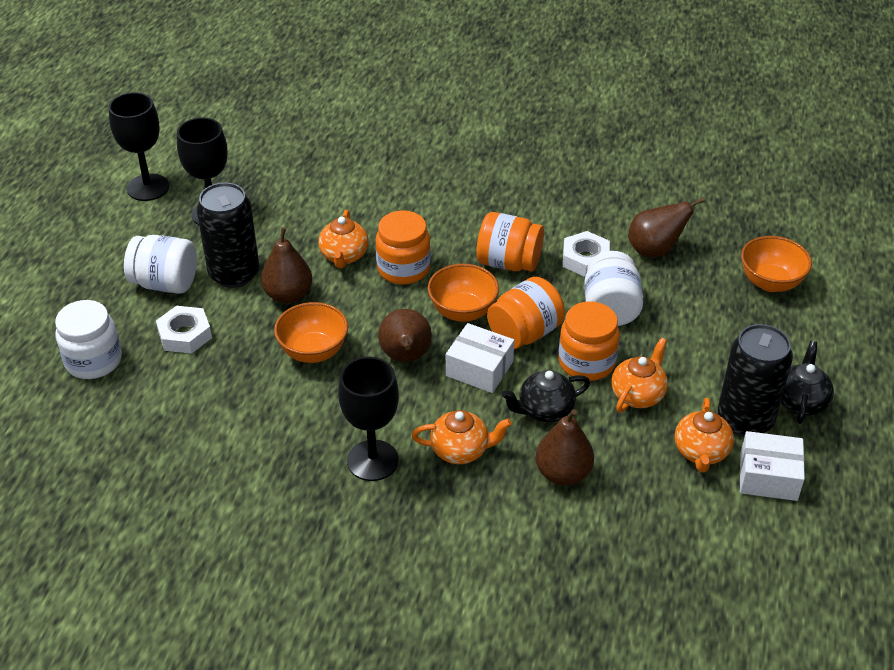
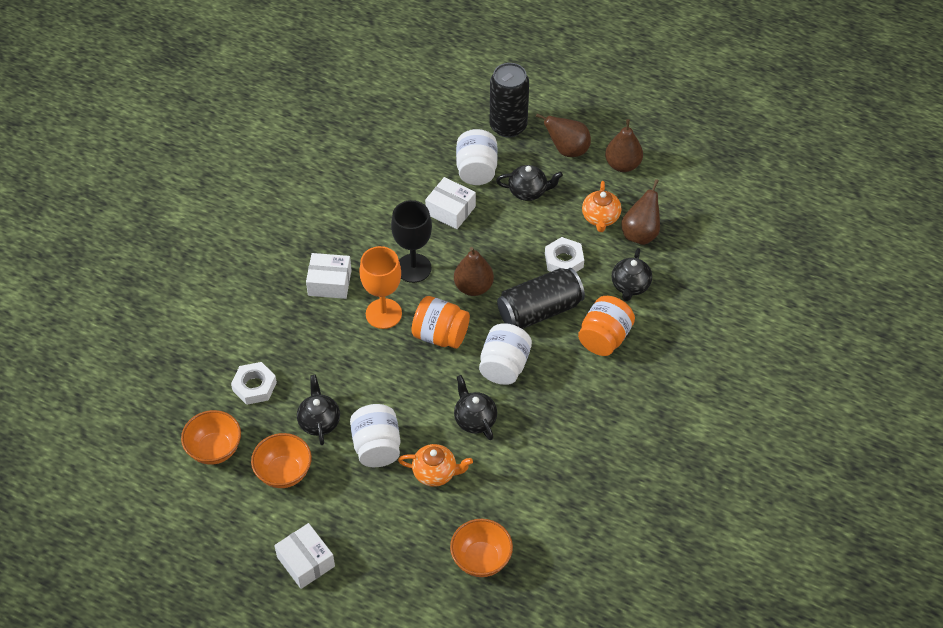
black goblet: 3 -> 1
black teapot: 2 -> 4
orange goblet: 0 -> 1
orange jar: 4 -> 2
orange teapot: 4 -> 2
white box: 2 -> 3

